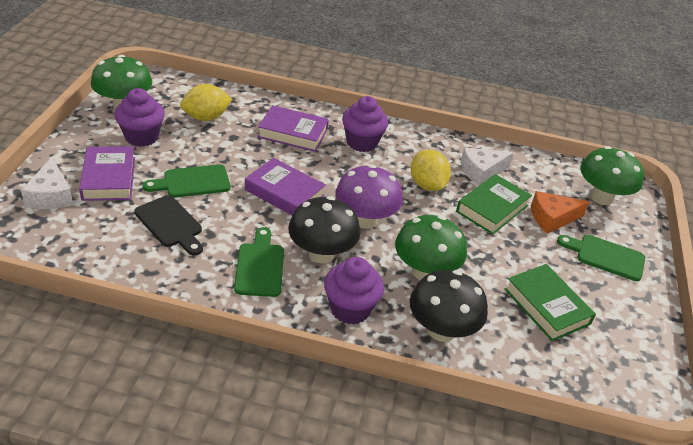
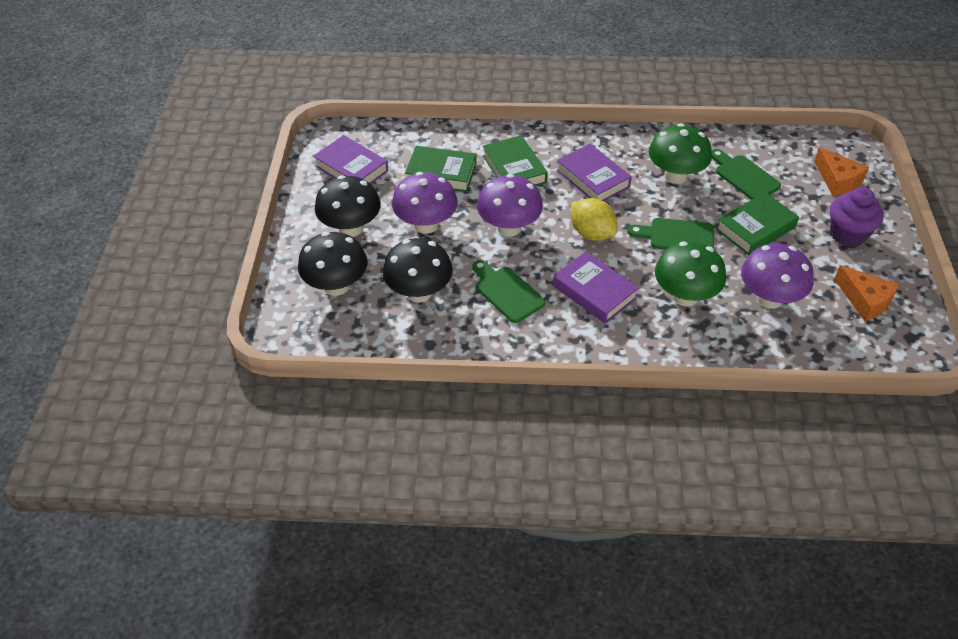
black cutting board: 1 -> 0
black mushroom: 2 -> 3
green book: 2 -> 3
green mushroom: 3 -> 2
orange cheese: 1 -> 2
purple cupcake: 3 -> 1
purple mushroom: 1 -> 3
white cheese: 2 -> 0
yellow lemon: 2 -> 1

